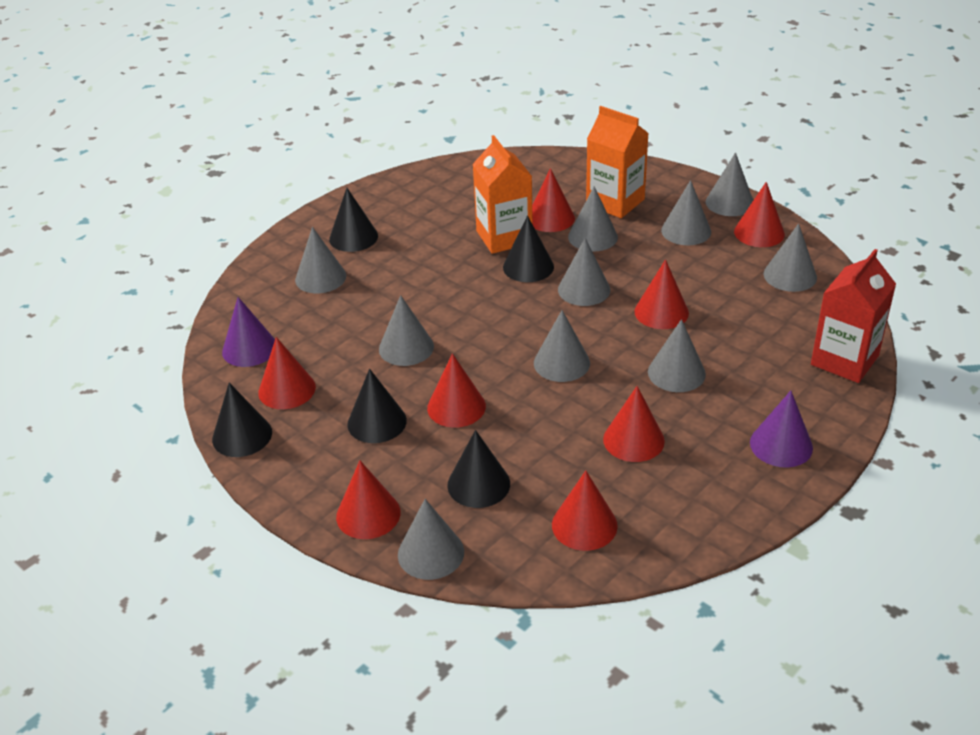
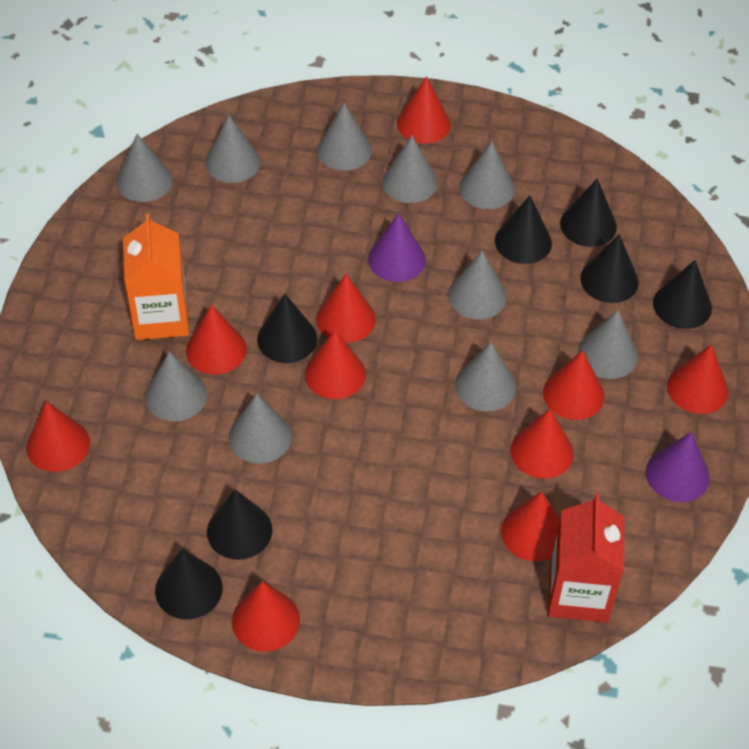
black cone: 5 -> 7
orange carton: 2 -> 1
red cone: 8 -> 10

